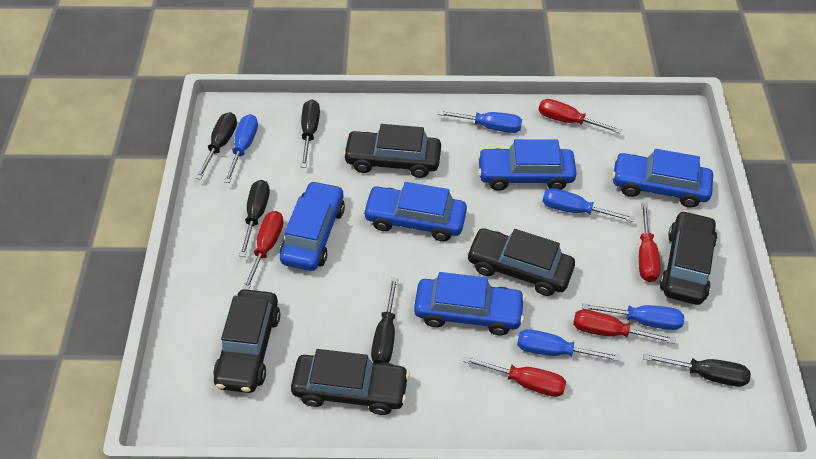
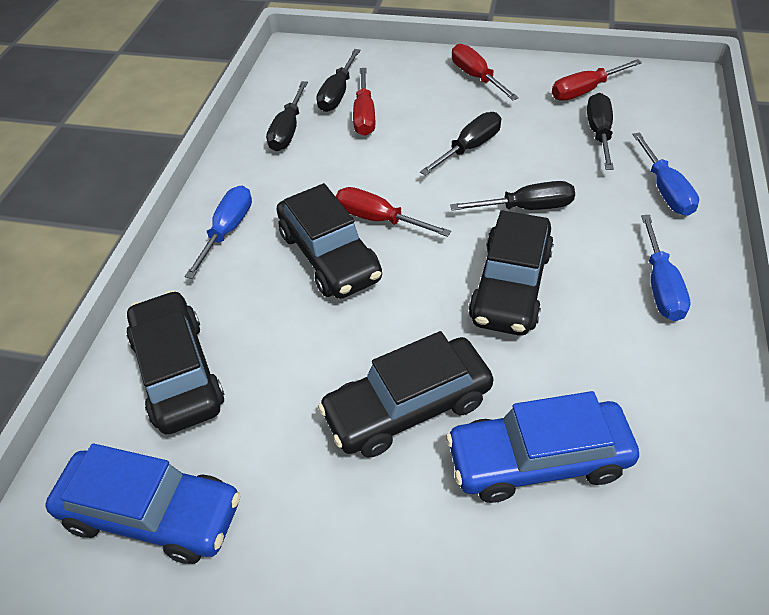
black car: 5 -> 4
blue car: 5 -> 2
blue screwdriver: 5 -> 3
red screwdriver: 5 -> 4

